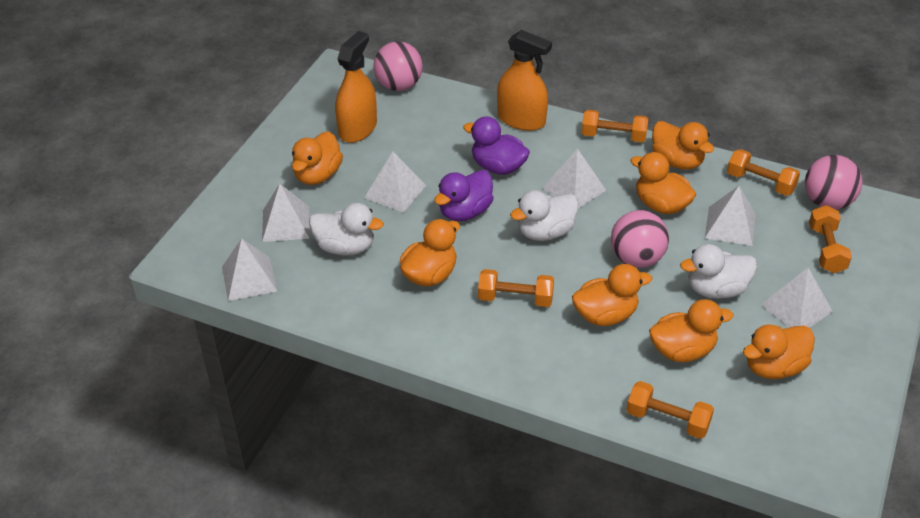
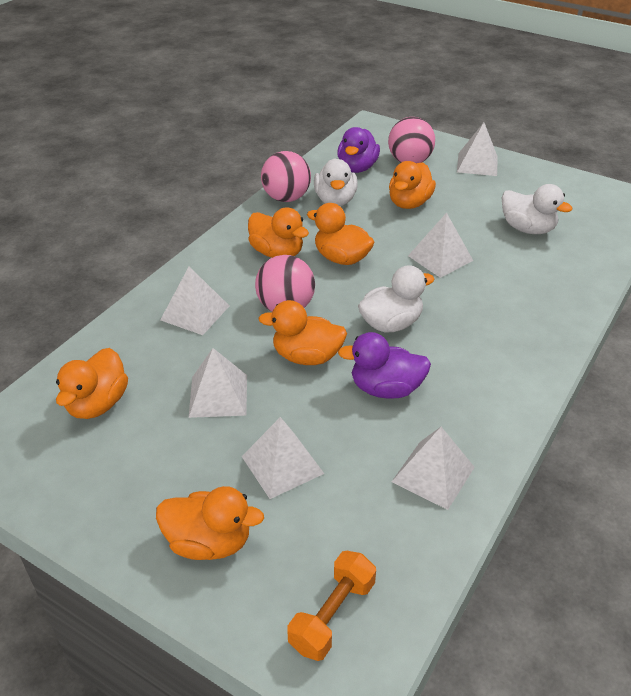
orange duck: 7 -> 6
orange dumbbell: 5 -> 1
orange spray bottle: 2 -> 0

